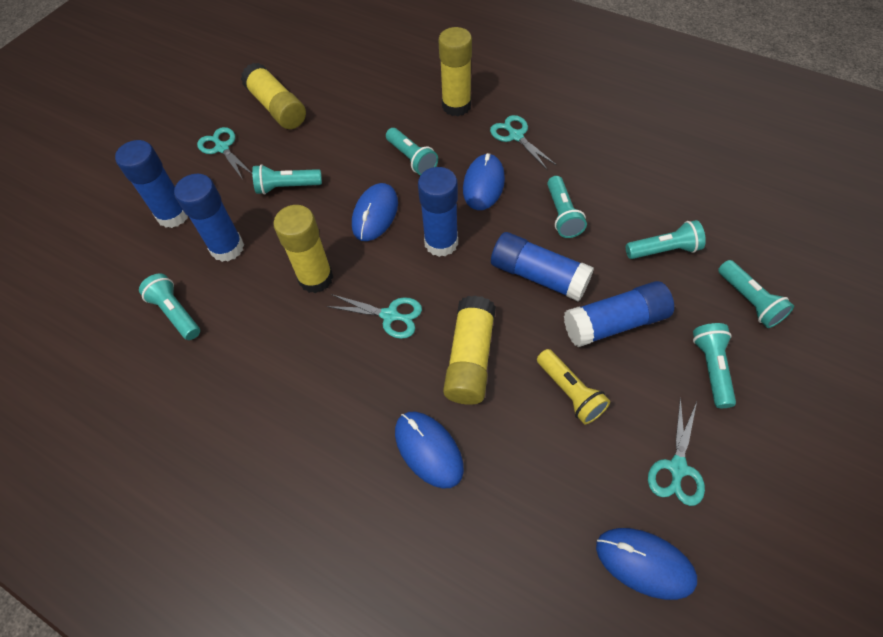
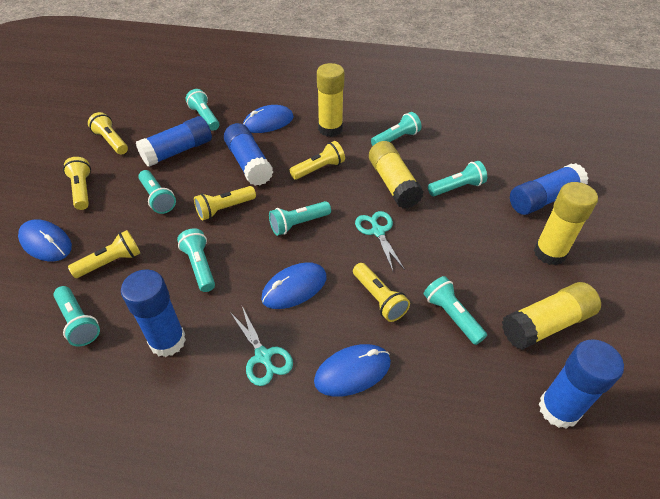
turquoise flashlight: 7 -> 8
turquoise scissors: 4 -> 2
yellow flashlight: 1 -> 6

